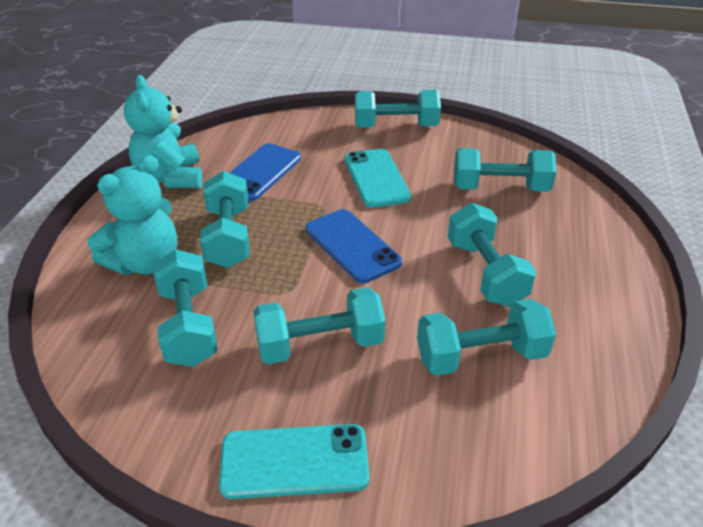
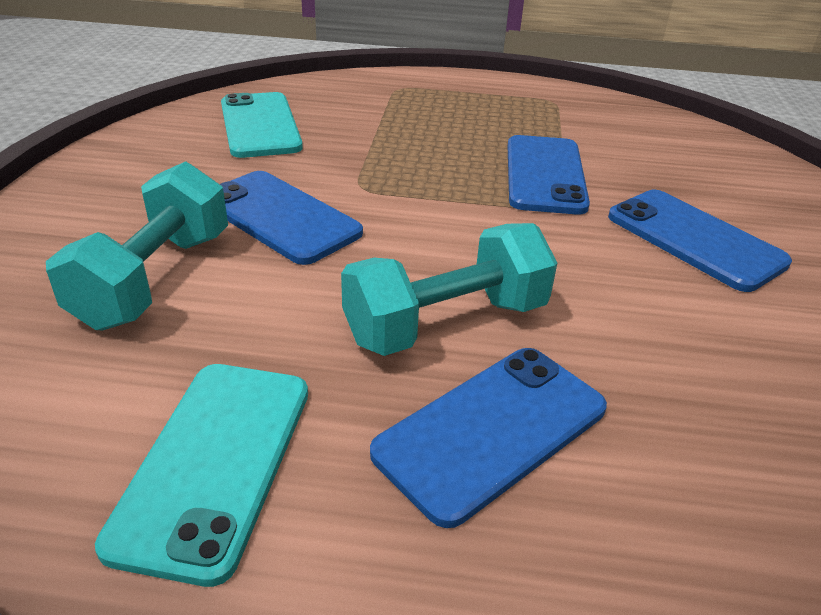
blue phone: 2 -> 4
turquoise dumbbell: 7 -> 2
turquoise teddy bear: 2 -> 0

